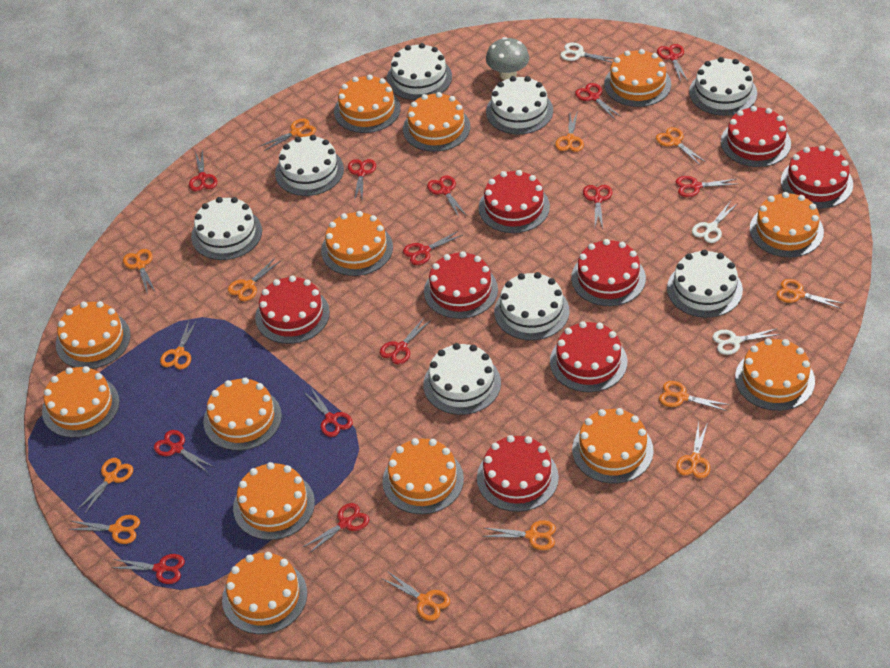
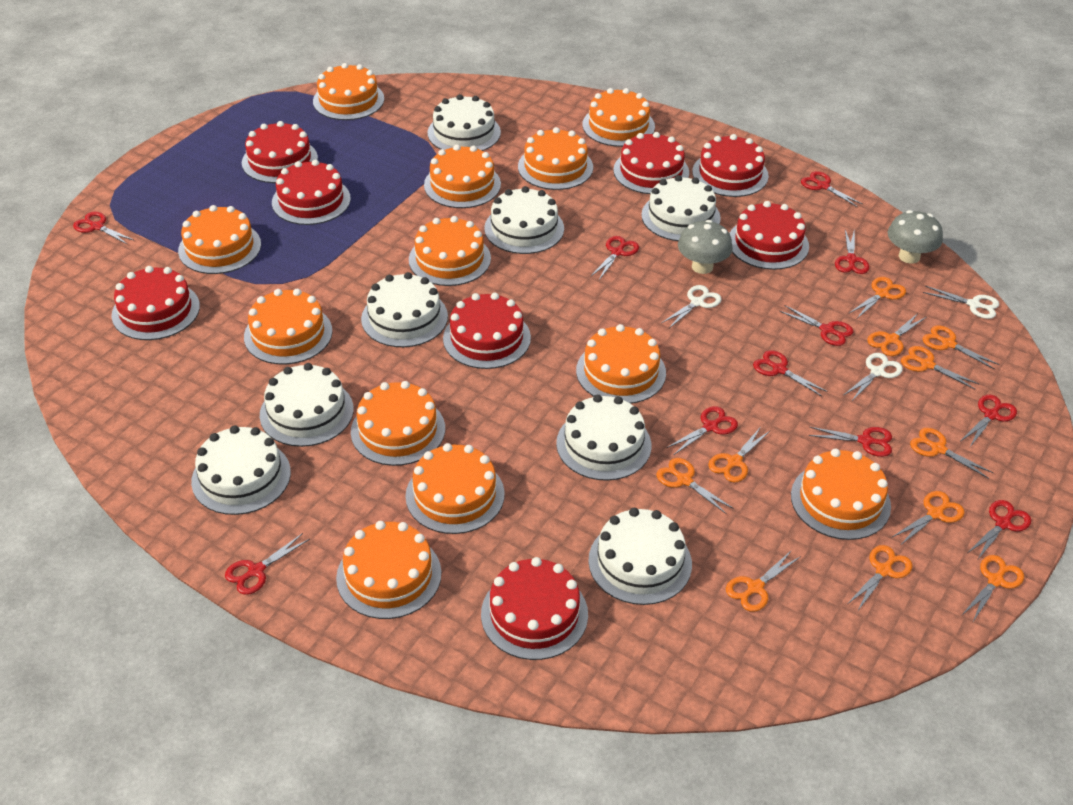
grey mushroom: 1 -> 2
orange cake: 13 -> 12
orange scissors: 13 -> 11
red scissors: 13 -> 11

